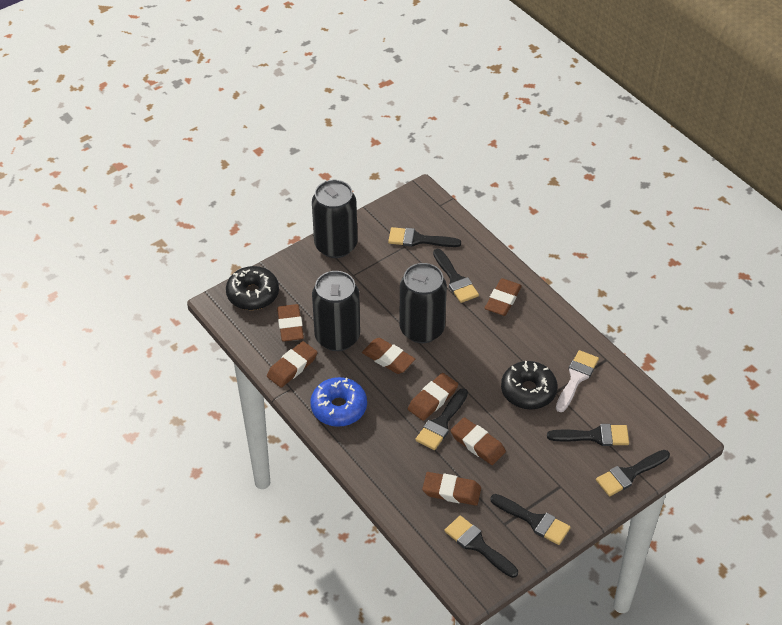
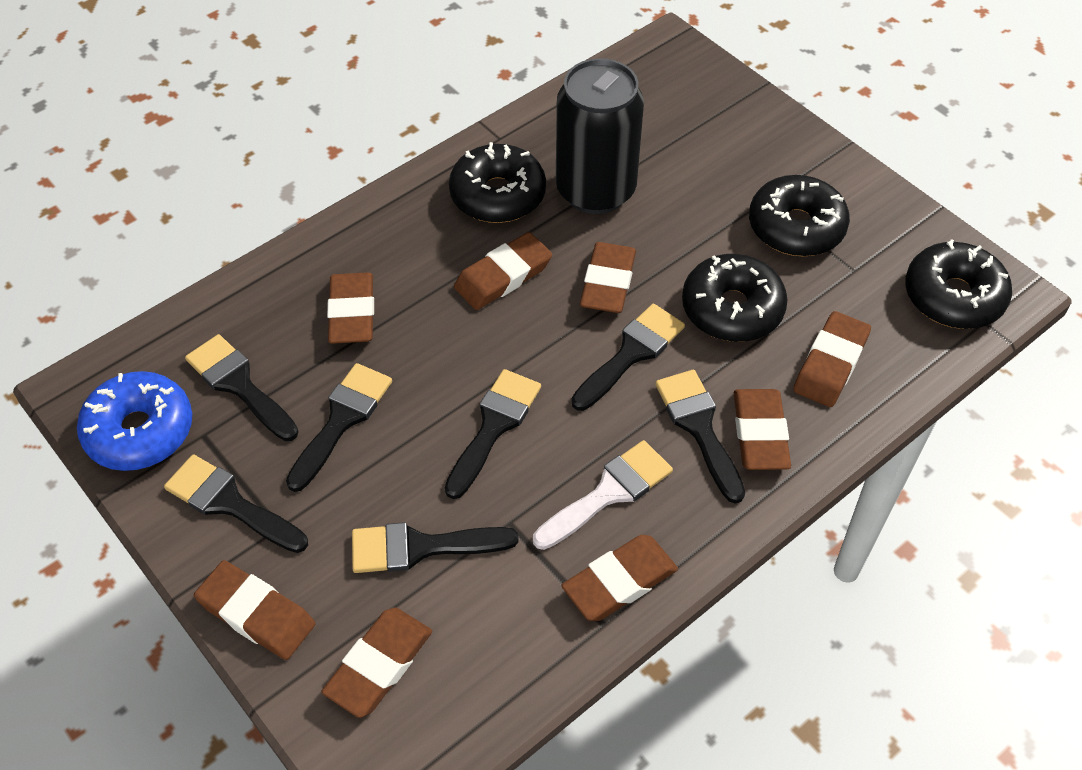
black can: 3 -> 1
black donut: 2 -> 4
brown eraser: 7 -> 8

